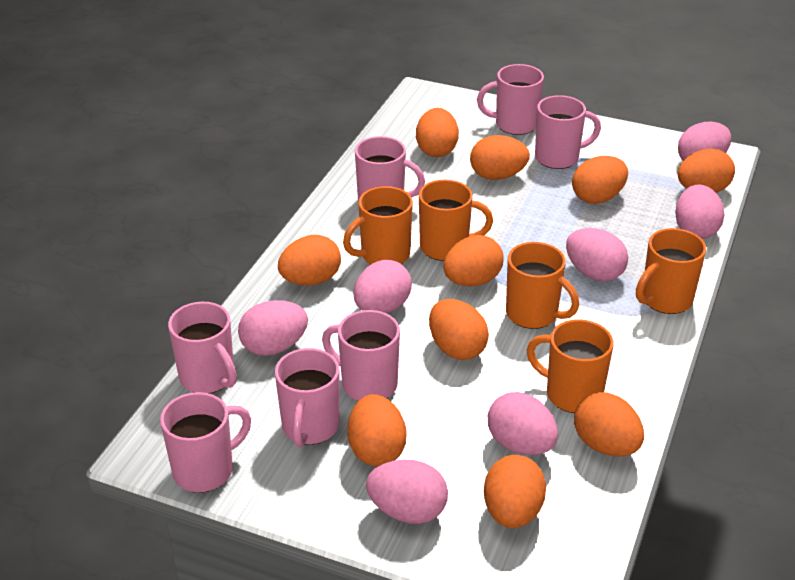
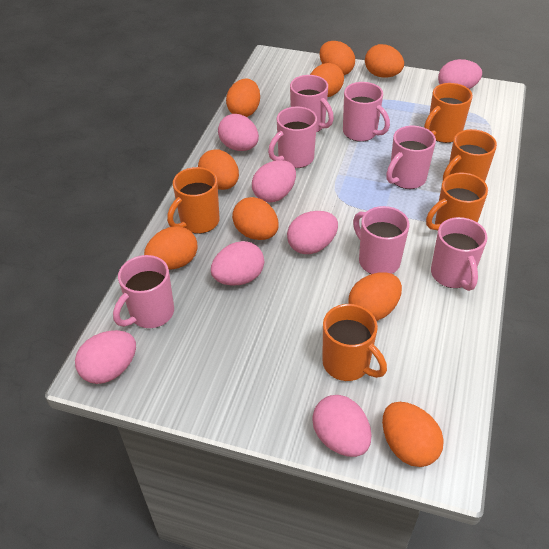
orange egg: 10 -> 9

